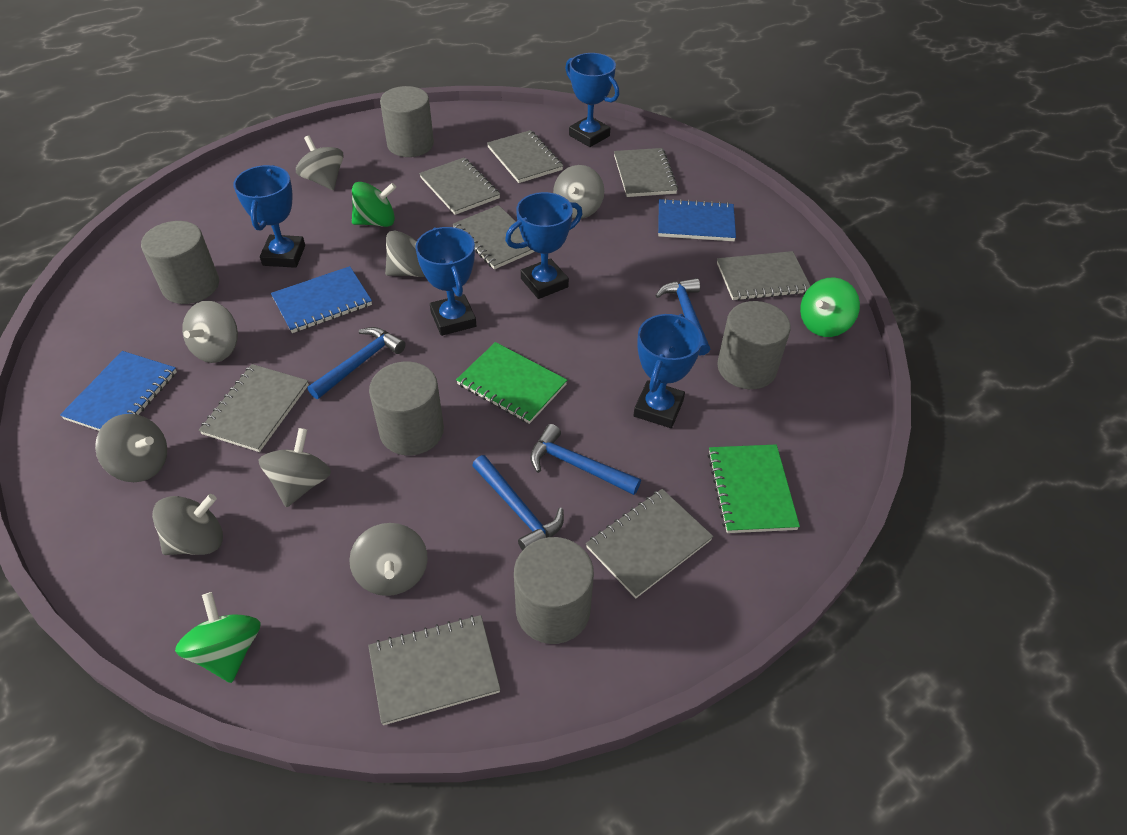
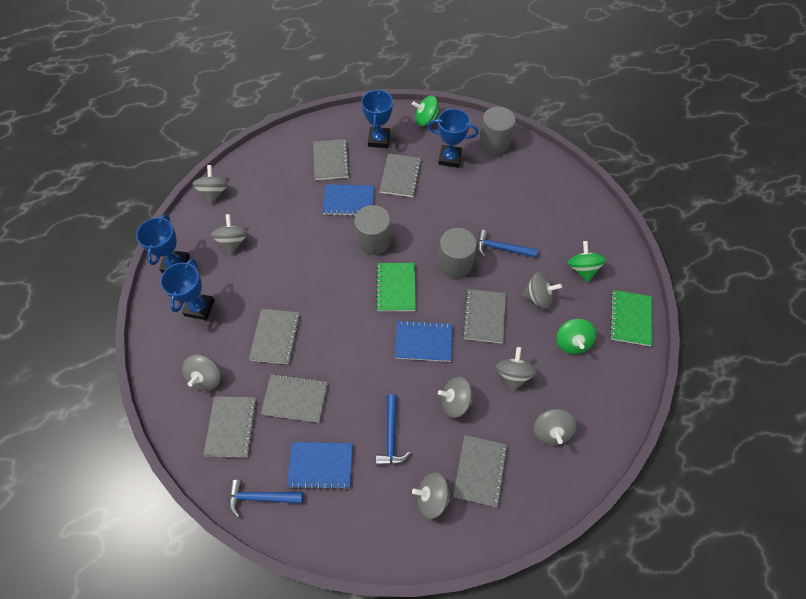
blue hammer: 4 -> 3
blue trophy: 5 -> 4
grey cylinder: 5 -> 3
grey notebook: 8 -> 7

